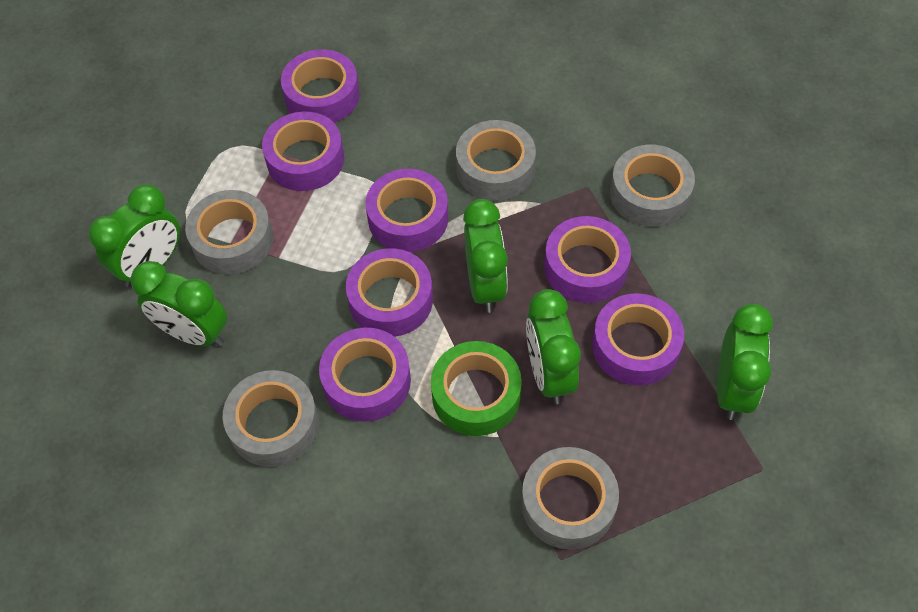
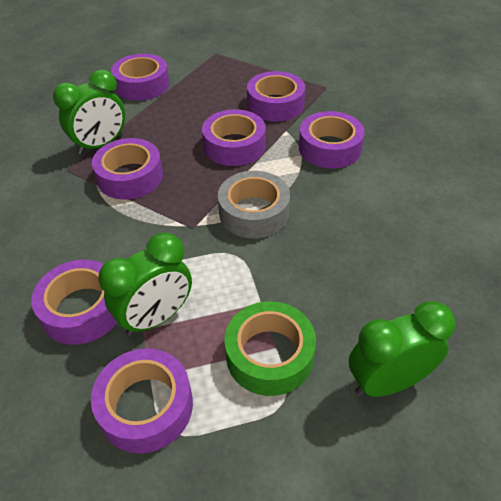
green clock: 5 -> 3
grey tape: 5 -> 1

